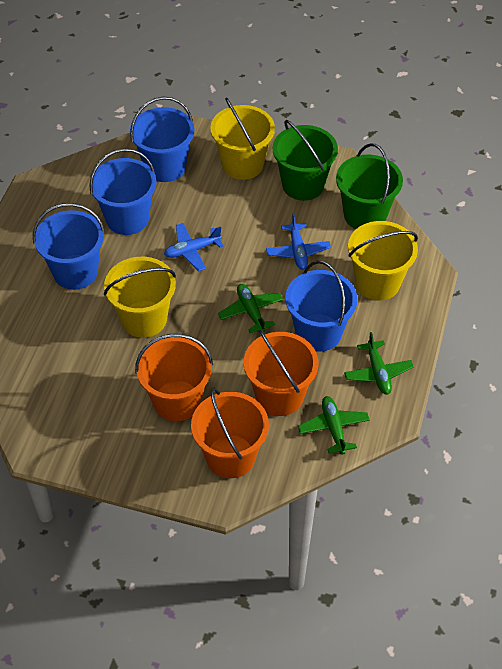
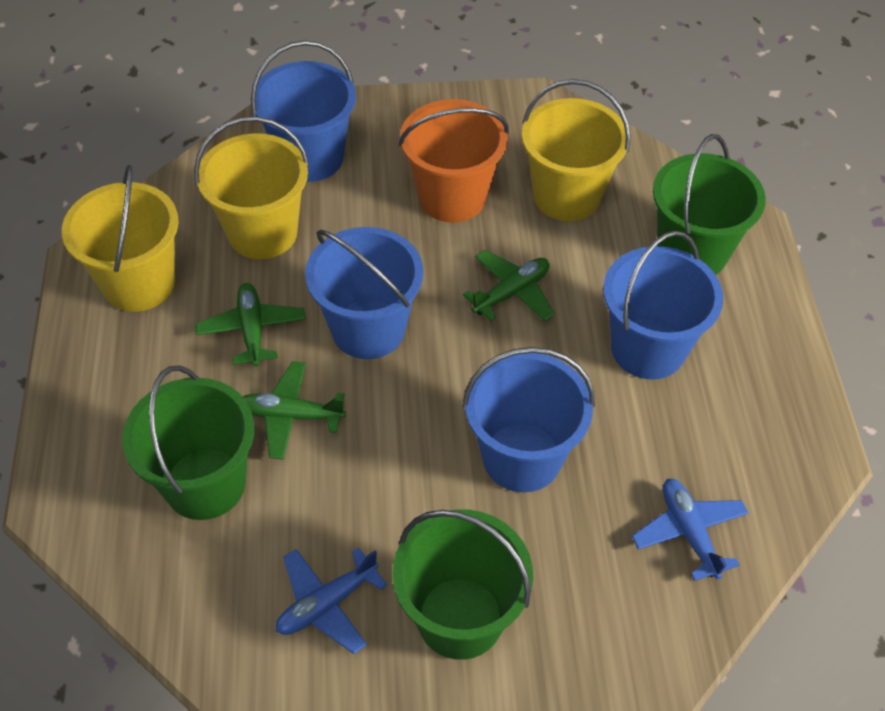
green bucket: 2 -> 3
orange bucket: 3 -> 1

